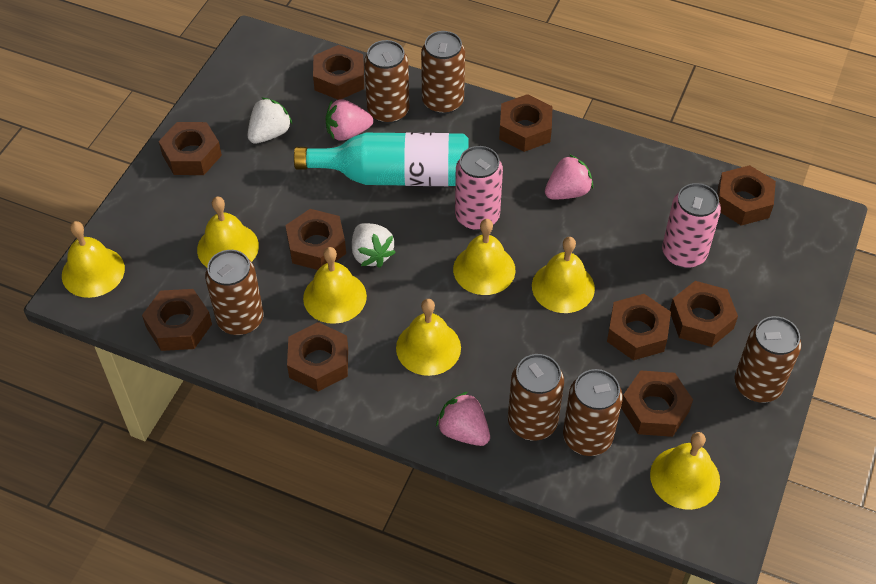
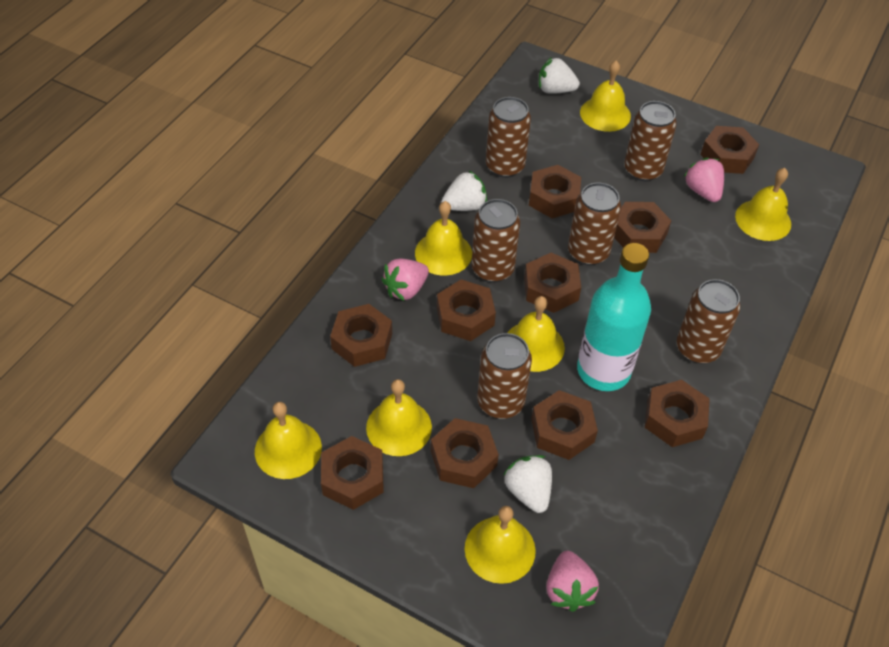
pink can: 2 -> 0
white strawberry: 2 -> 3

